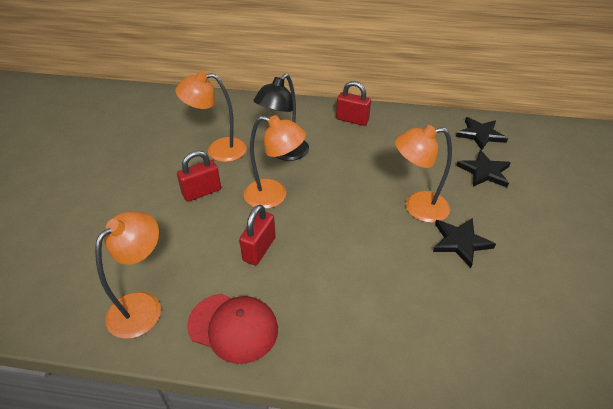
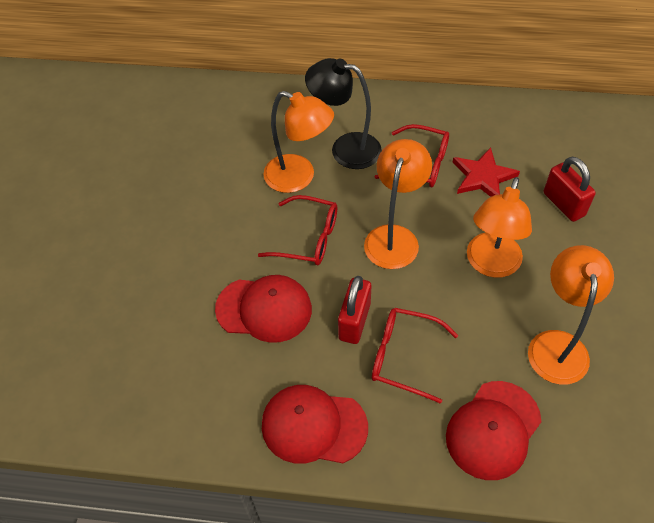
black star: 3 -> 0
red cap: 1 -> 3
red glasses: 0 -> 3
red padlock: 3 -> 2
red star: 0 -> 1

